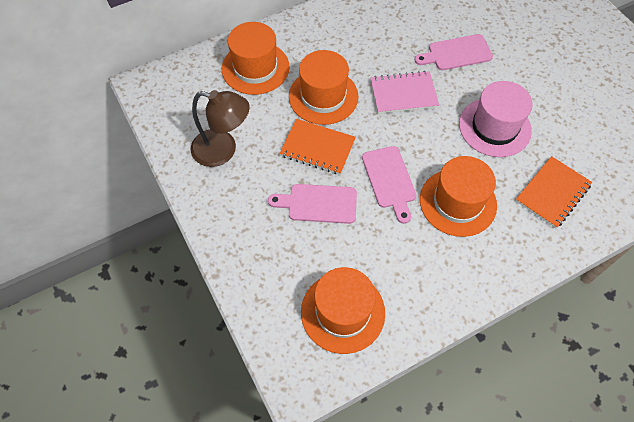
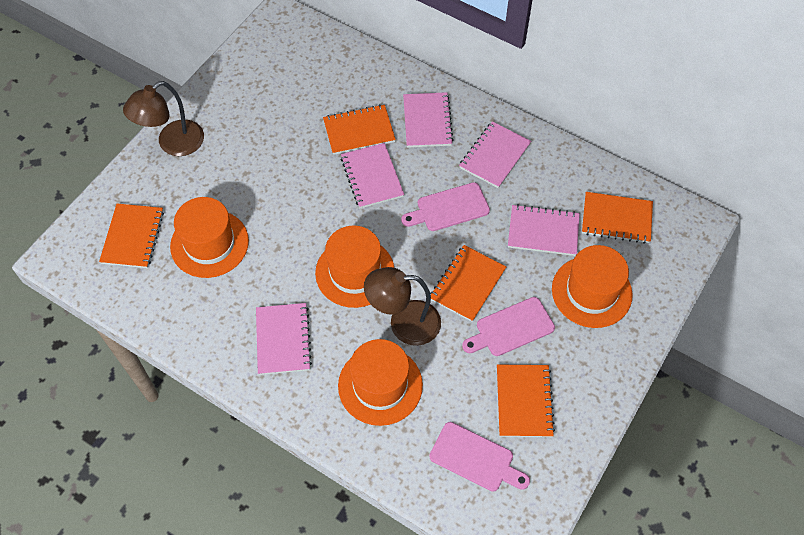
brown lamp: 1 -> 2
orange notebook: 2 -> 5
pink hat: 1 -> 0
pink notebook: 1 -> 5

